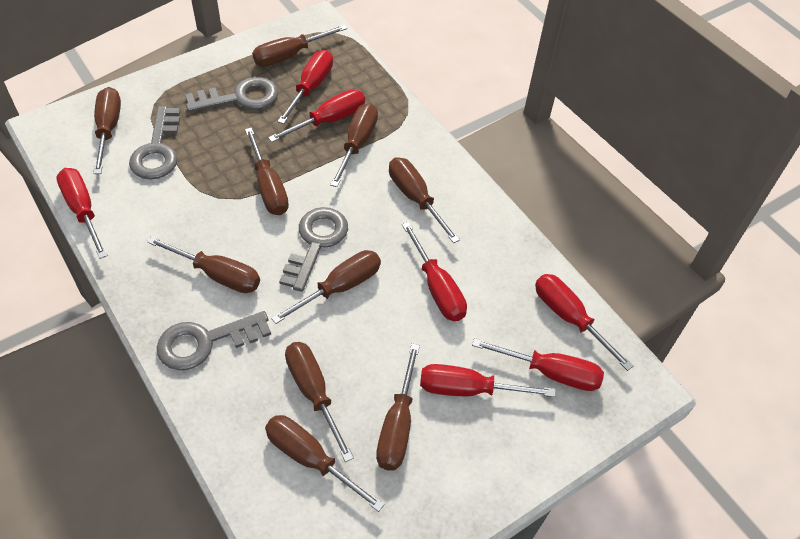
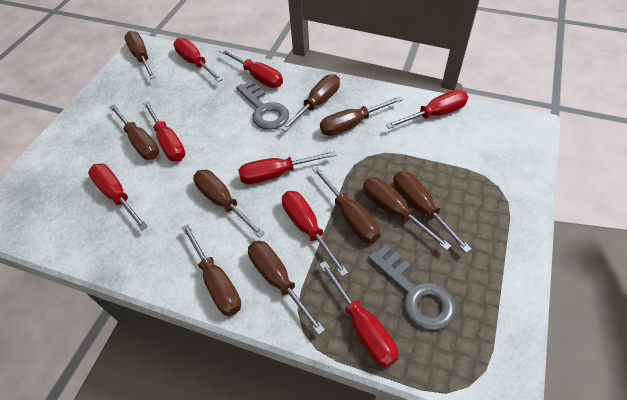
grey key: 4 -> 2
red screwdriver: 7 -> 8

